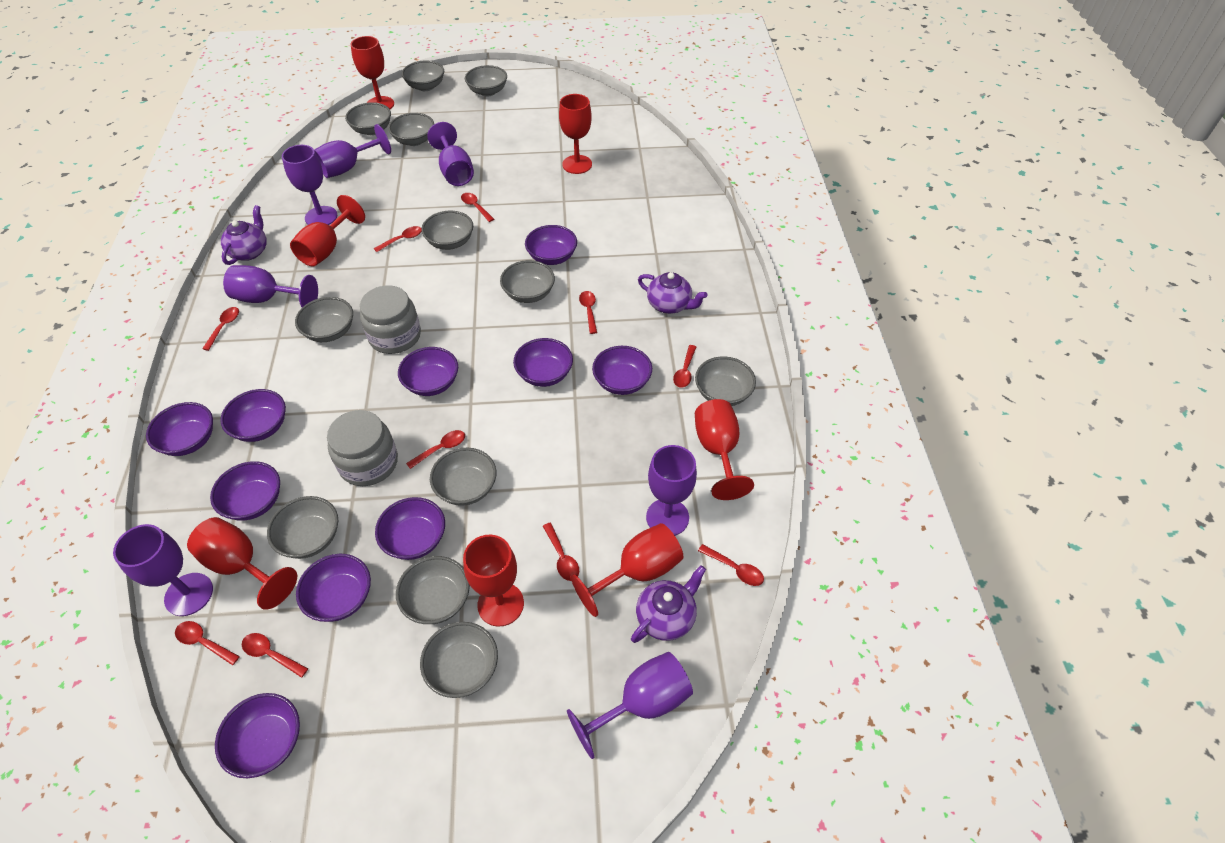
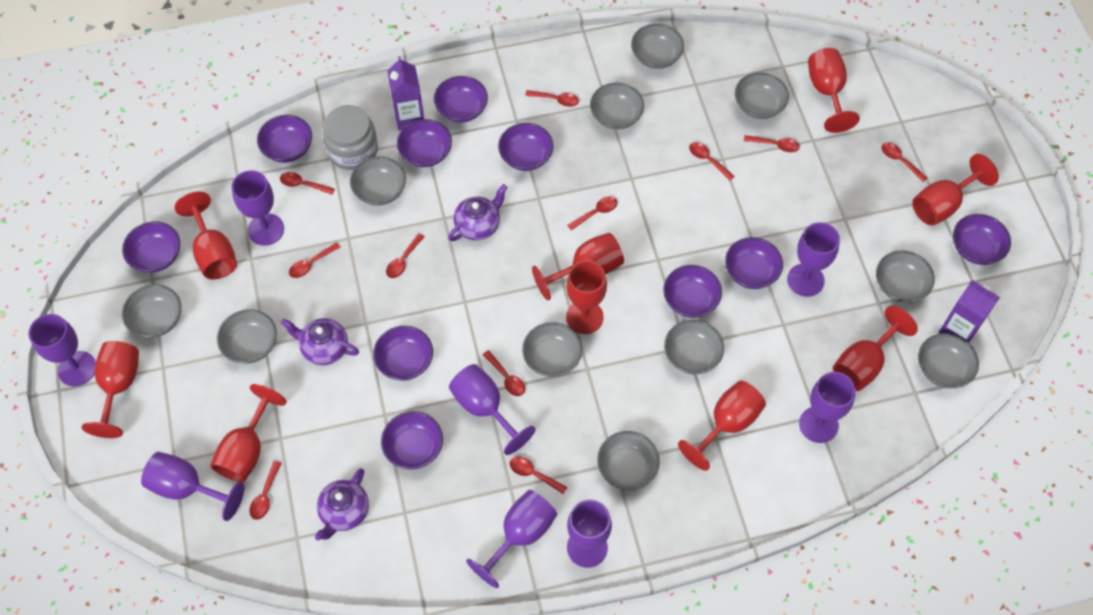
grey bowl: 12 -> 11
grey jar: 2 -> 1
purple carton: 0 -> 2
purple goblet: 7 -> 8
red goblet: 7 -> 9
red spoon: 10 -> 11

